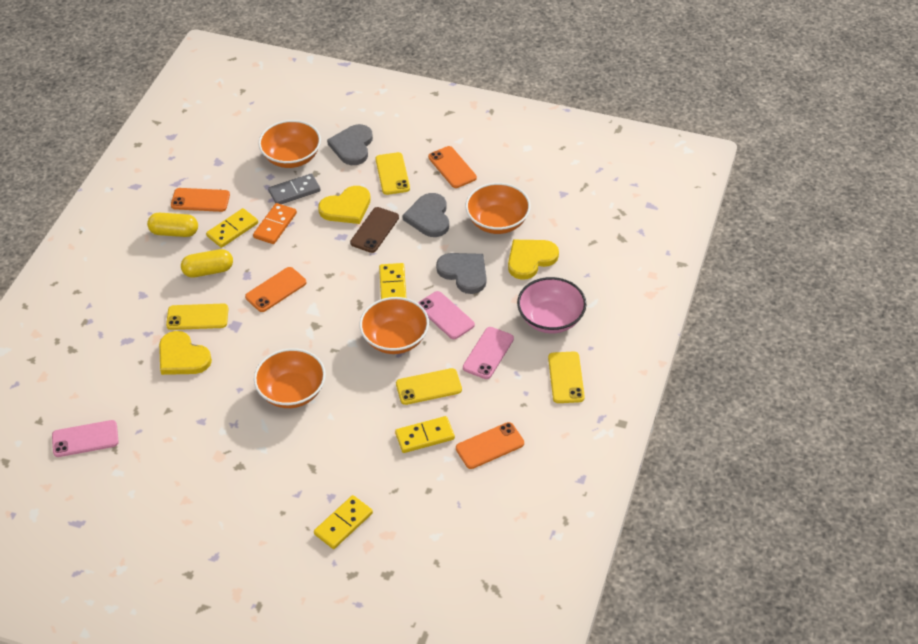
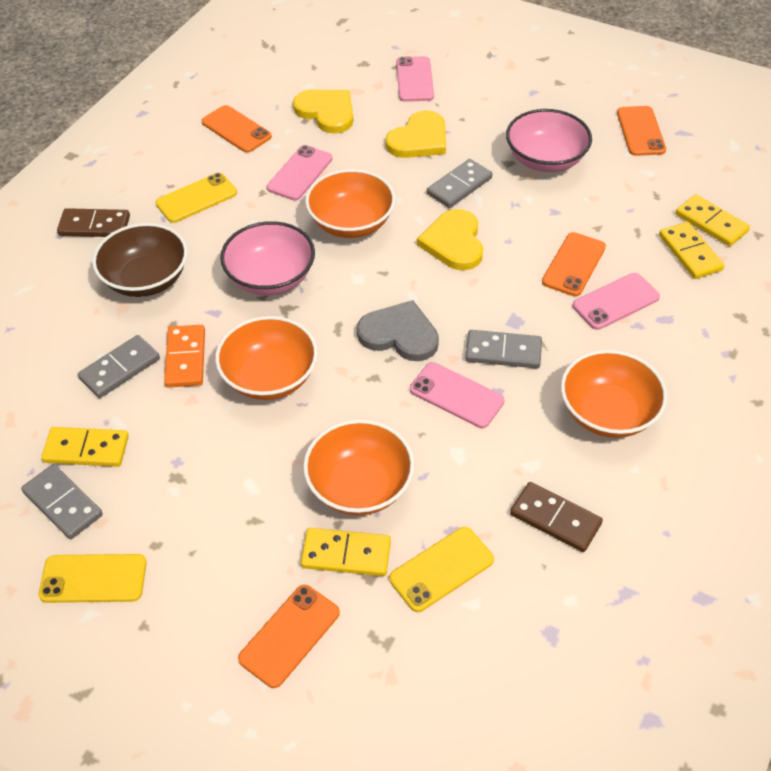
brown bowl: 0 -> 1
brown domino: 0 -> 2
brown phone: 1 -> 0
grey domino: 1 -> 4
grey heart: 3 -> 1
pink bowl: 1 -> 2
pink phone: 3 -> 4
yellow capsule: 2 -> 0
yellow phone: 4 -> 3

